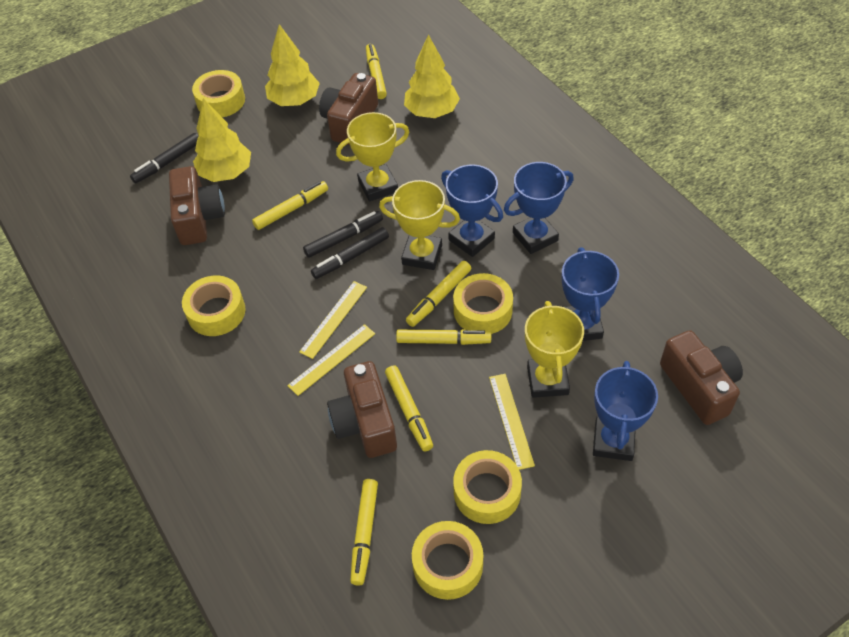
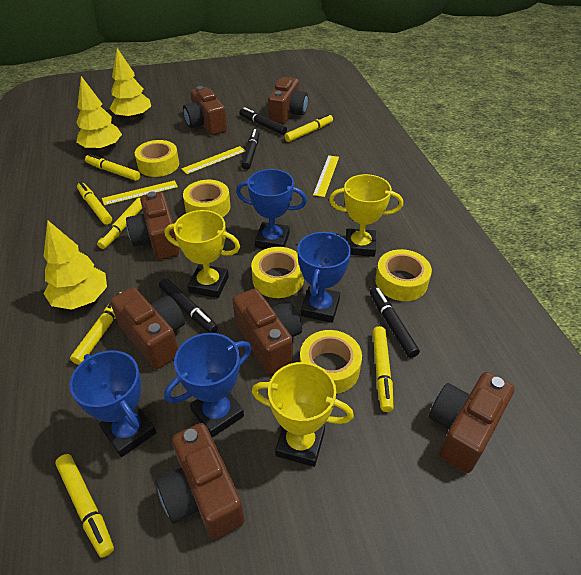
black marker: 3 -> 4
brown camera: 4 -> 7
yellow marker: 6 -> 7

